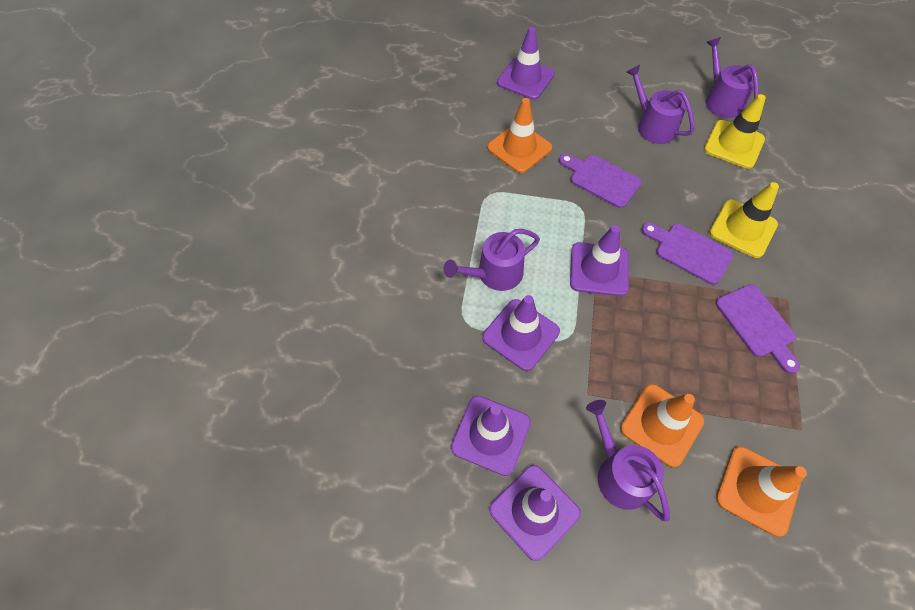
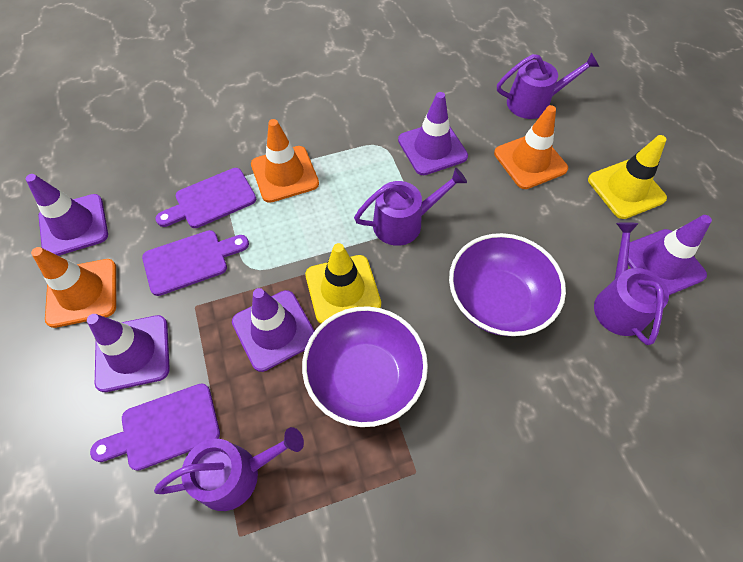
purple bowl: 0 -> 2

